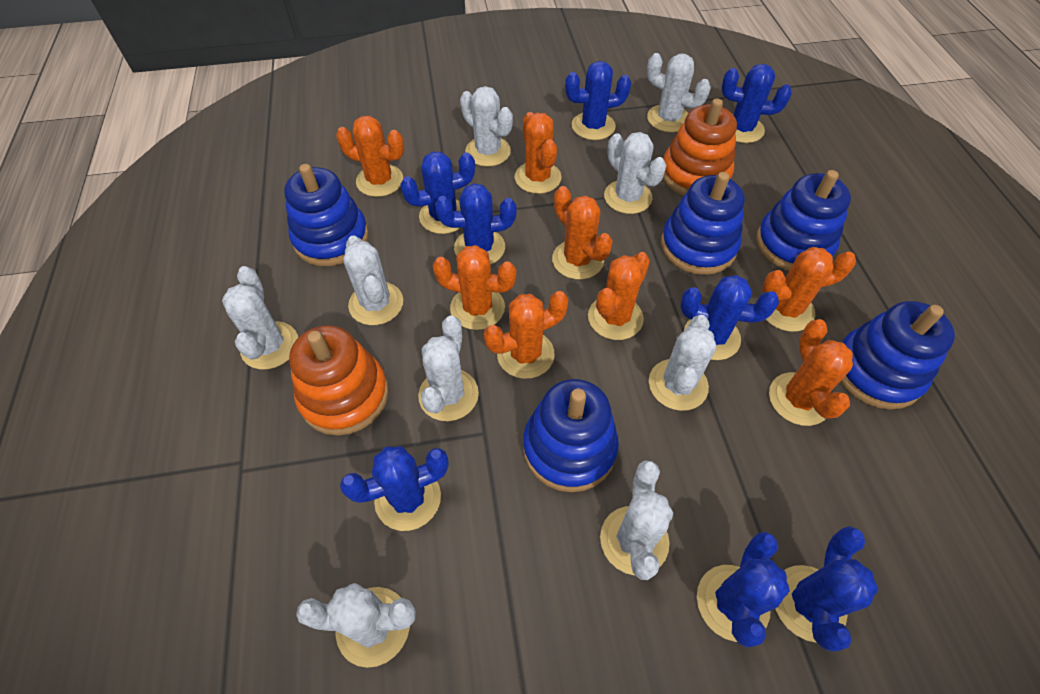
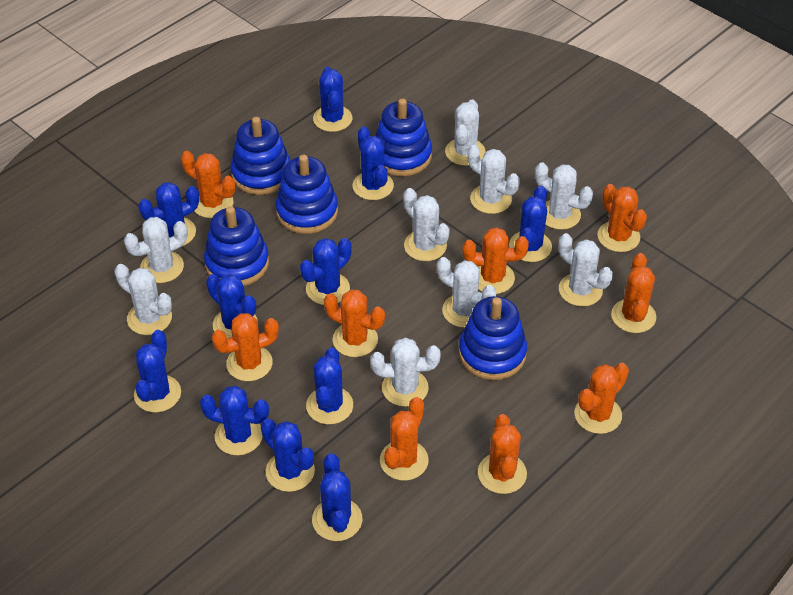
blue cactus: 8 -> 11
orange cactus: 8 -> 9
orange stacking toy: 2 -> 0

